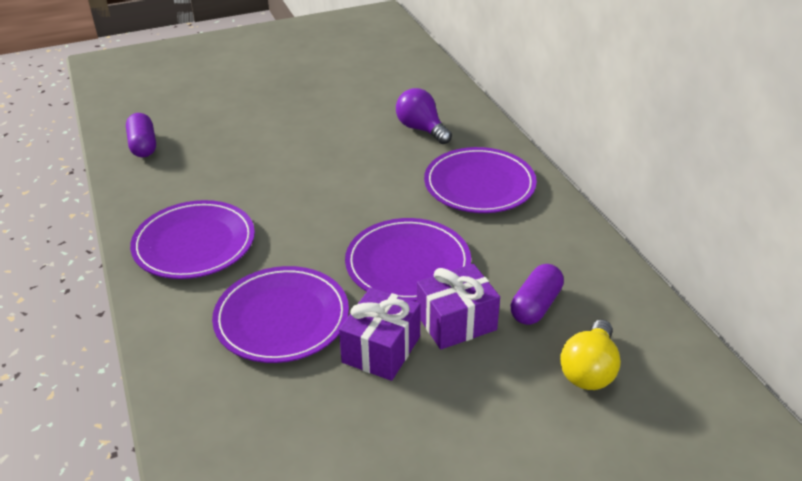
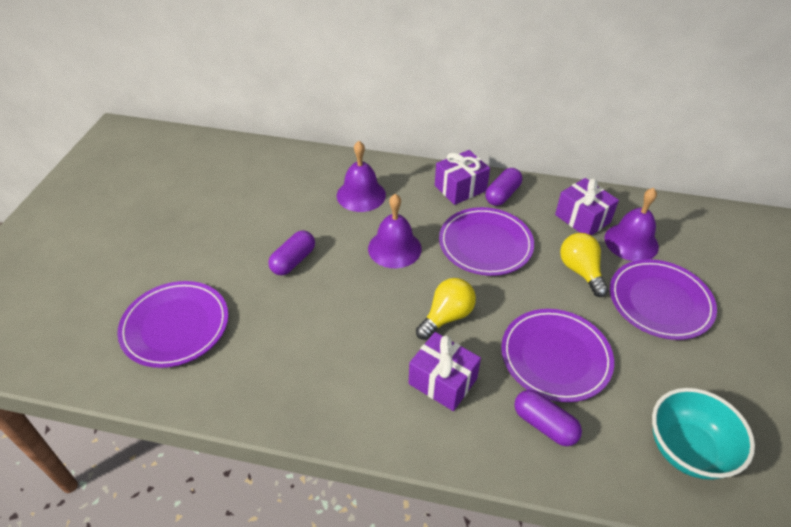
purple bell: 0 -> 3
purple capsule: 2 -> 3
purple gift: 2 -> 3
purple light bulb: 1 -> 0
turquoise bowl: 0 -> 1
yellow light bulb: 1 -> 2

